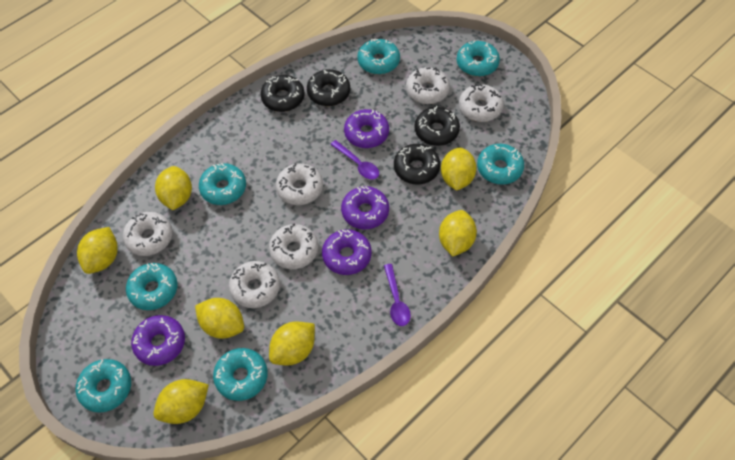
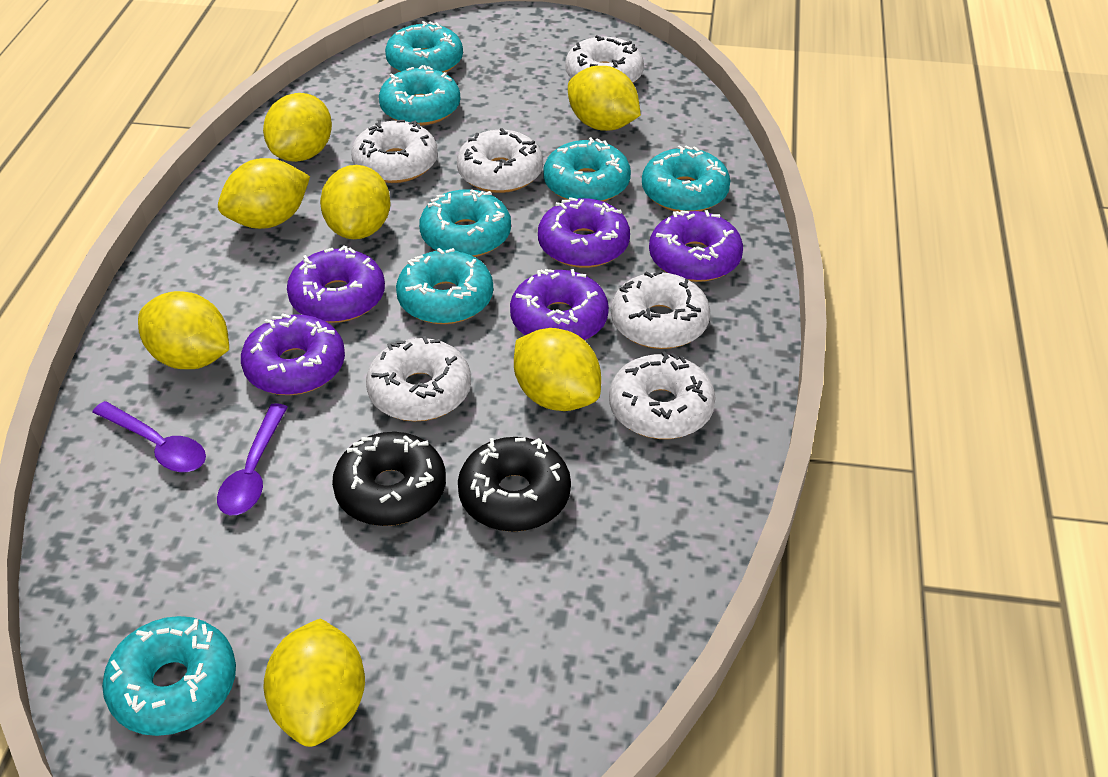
black donut: 4 -> 2
purple donut: 4 -> 5

